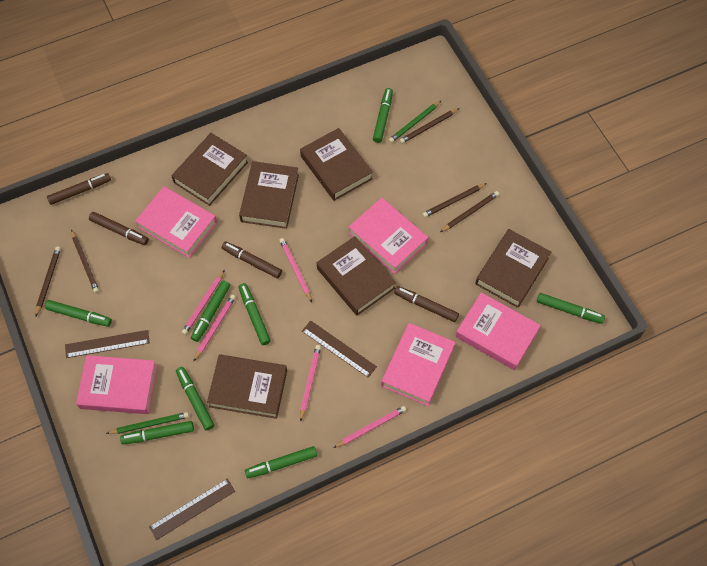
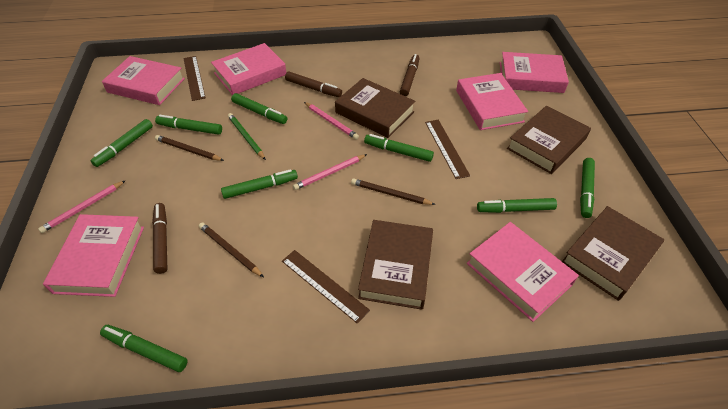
brown book: 6 -> 4
brown marker: 4 -> 3
brown pencil: 5 -> 3
green pencil: 2 -> 1
pink book: 5 -> 6
pink pencil: 5 -> 3

